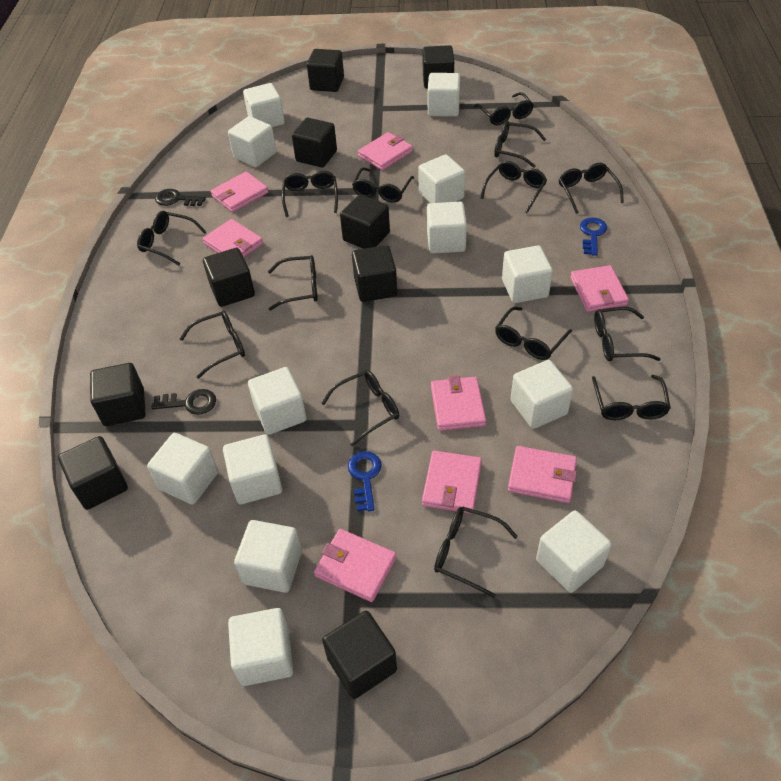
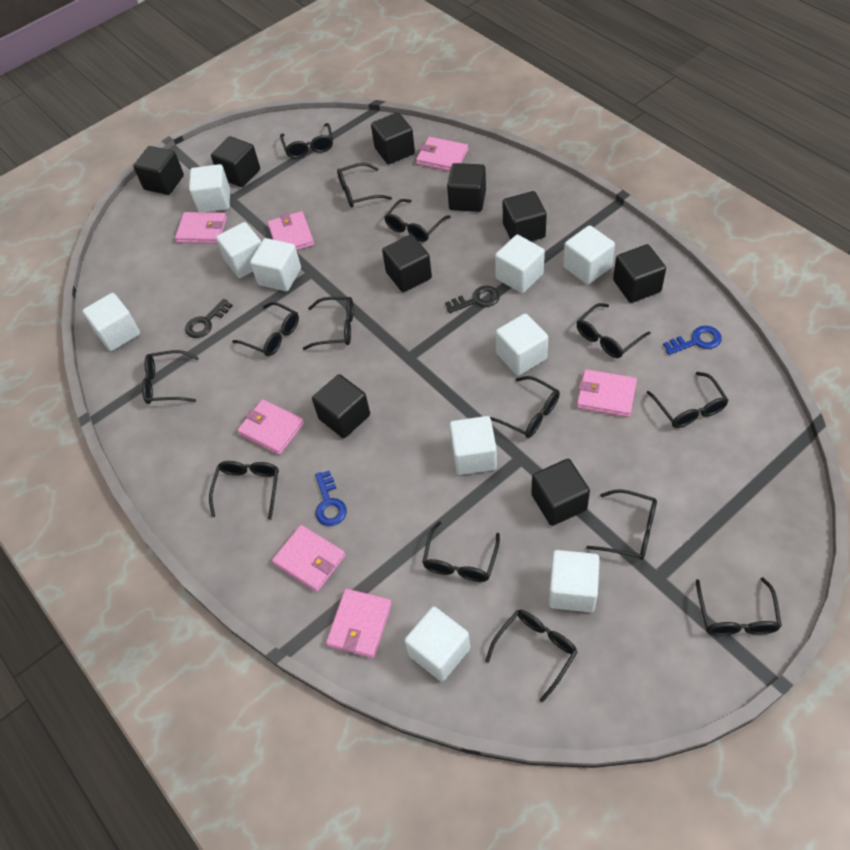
pink wallet: 8 -> 7
white cube: 13 -> 10

